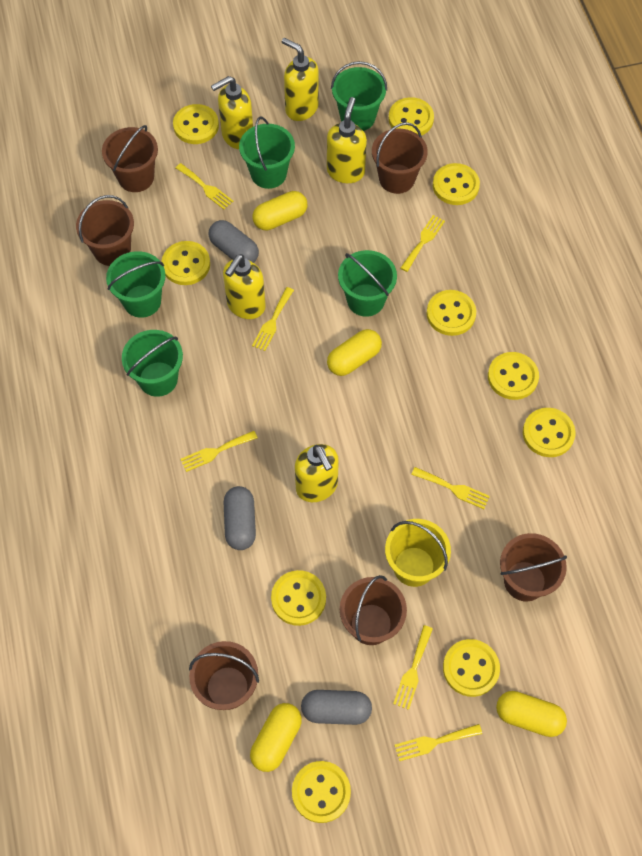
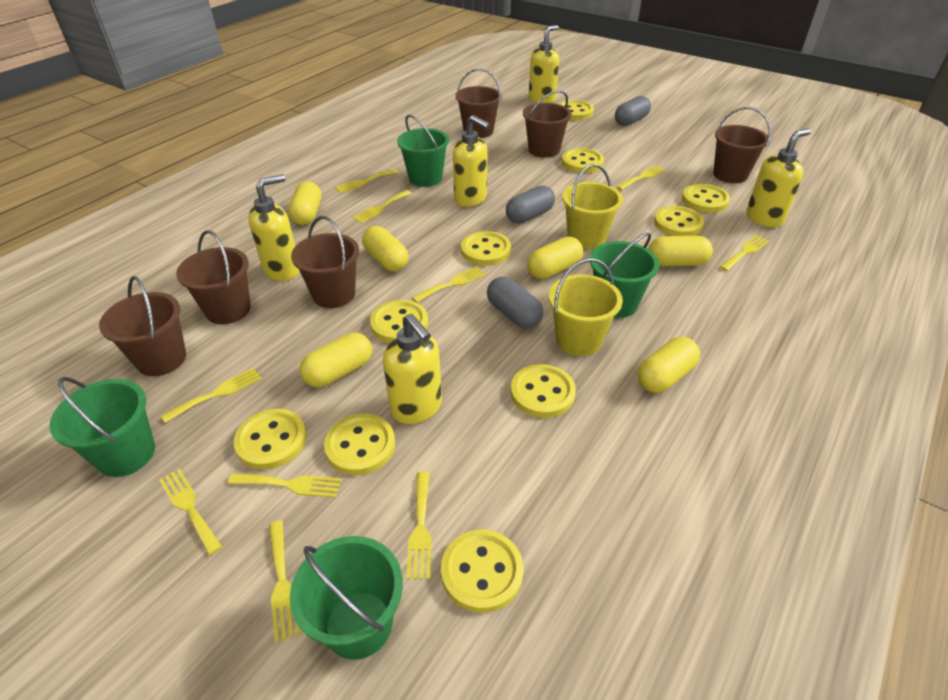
green bucket: 5 -> 4
yellow bucket: 1 -> 2
yellow capsule: 4 -> 6
yellow fork: 7 -> 10

